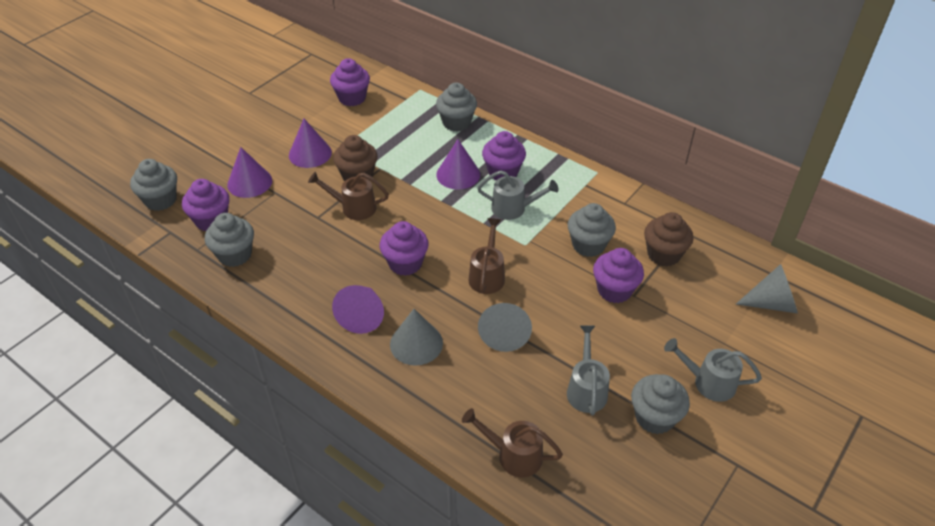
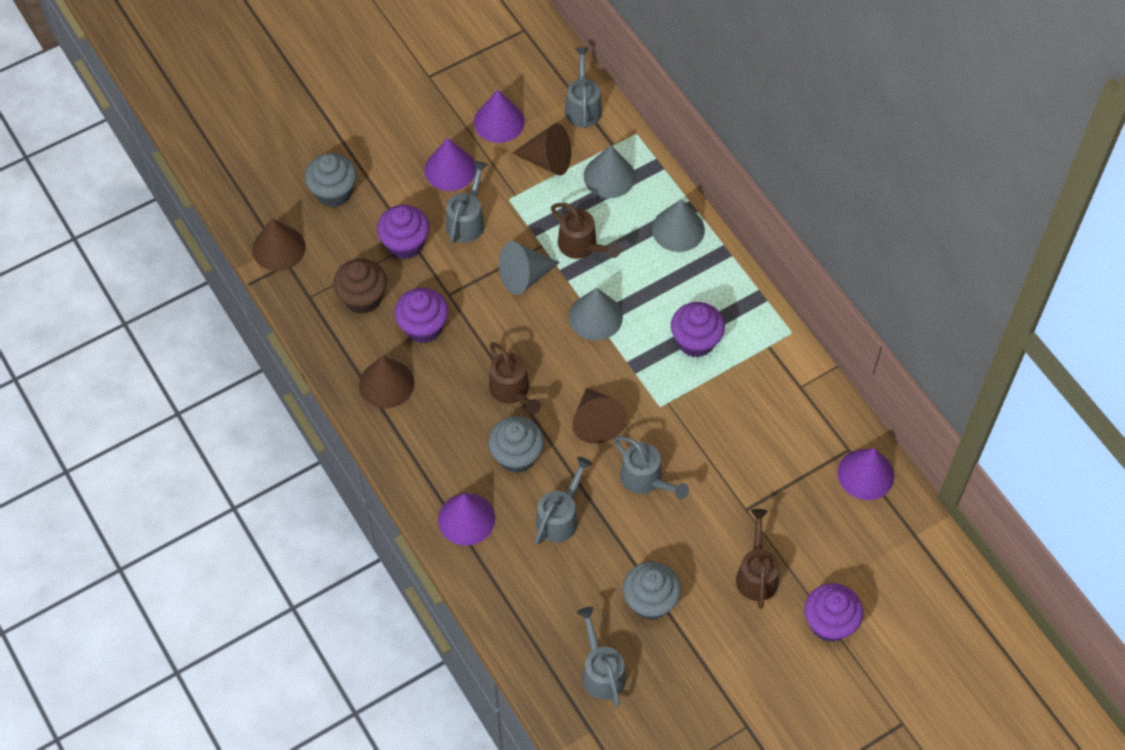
brown cone: 0 -> 4
brown cupcake: 2 -> 1
grey cone: 3 -> 4
grey cupcake: 5 -> 3
grey watering can: 3 -> 5
purple cupcake: 5 -> 4

